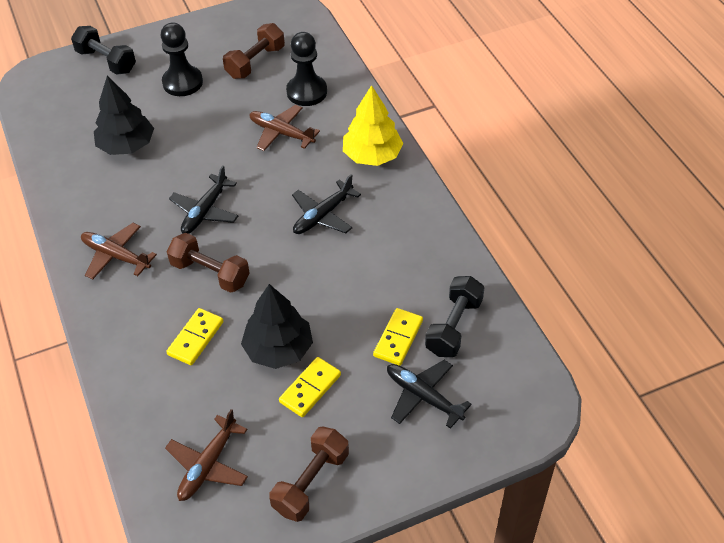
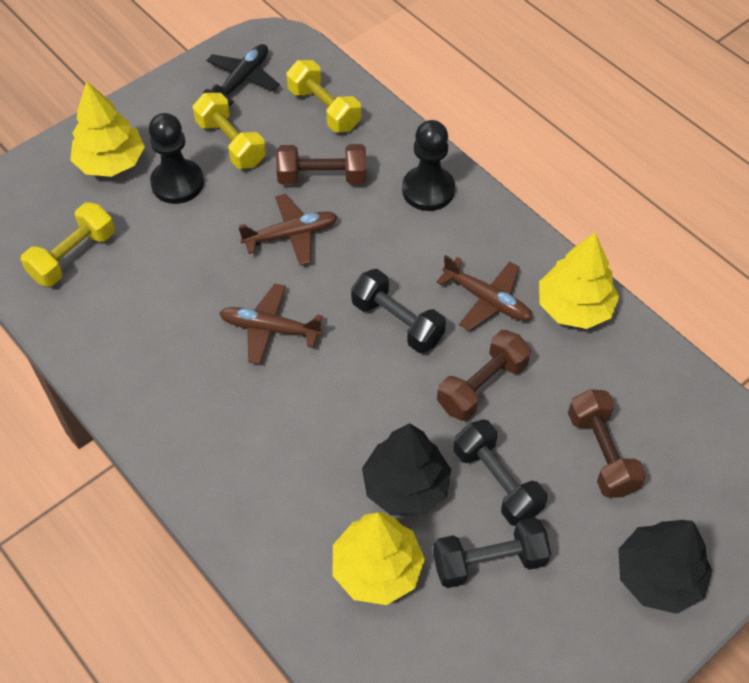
black dumbbell: 2 -> 3
black plane: 3 -> 1
yellow domino: 3 -> 0
yellow dumbbell: 0 -> 3
yellow tree: 1 -> 3

